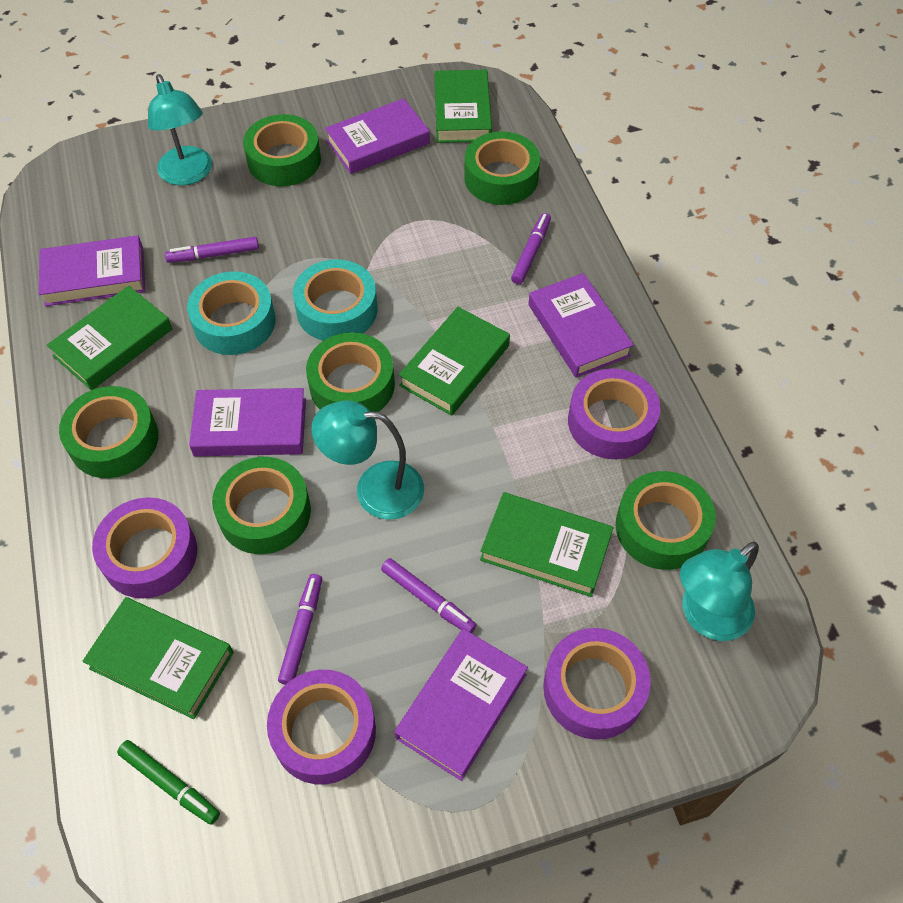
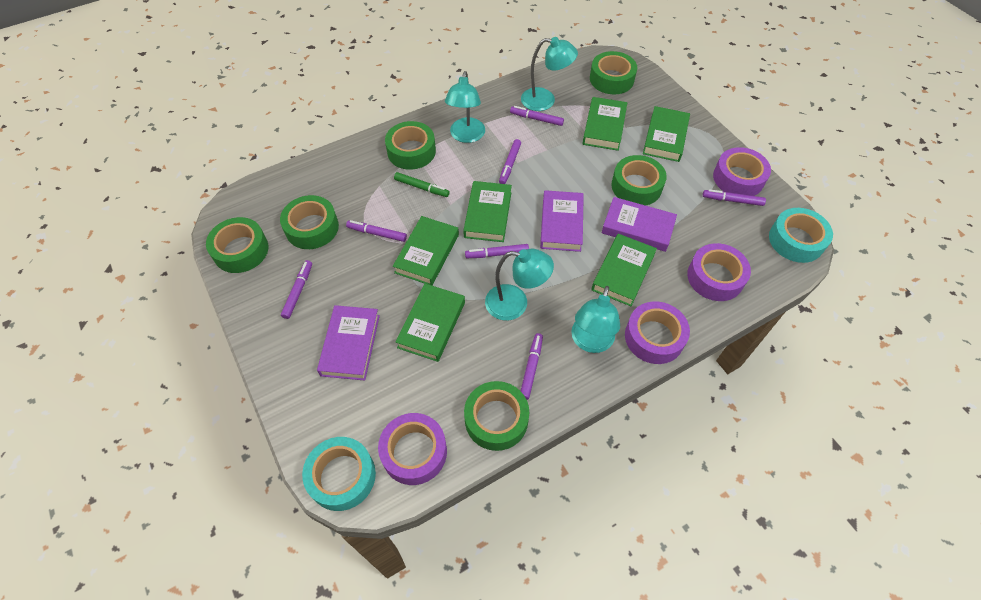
green book: 5 -> 6
purple book: 5 -> 3
purple marker: 4 -> 7
turquoise lamp: 3 -> 4

